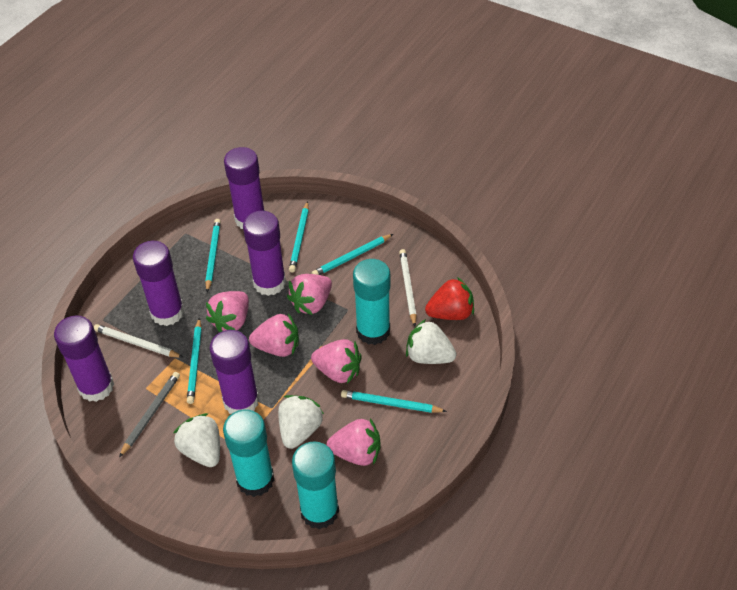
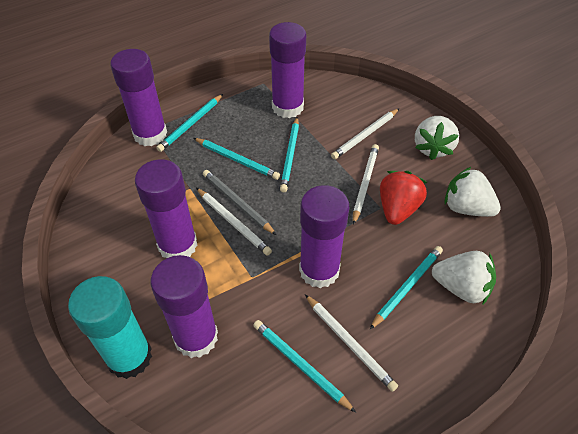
pink strawberry: 5 -> 0
turquoise glue stick: 3 -> 1
white pencil: 2 -> 4

